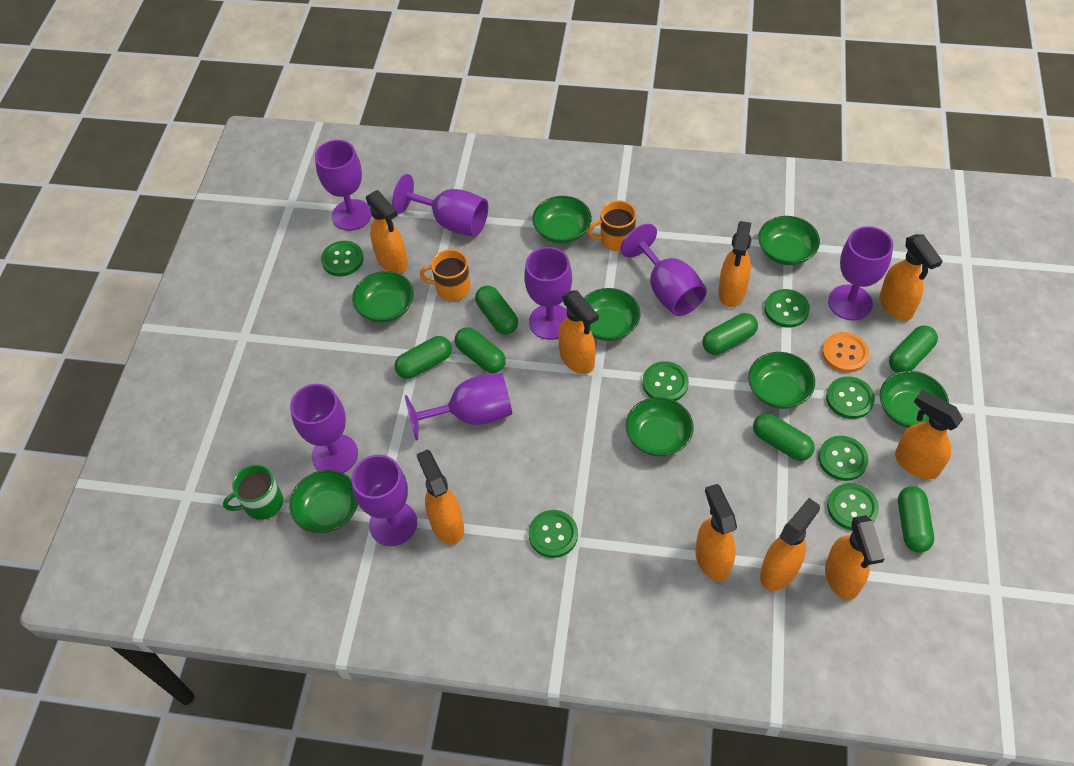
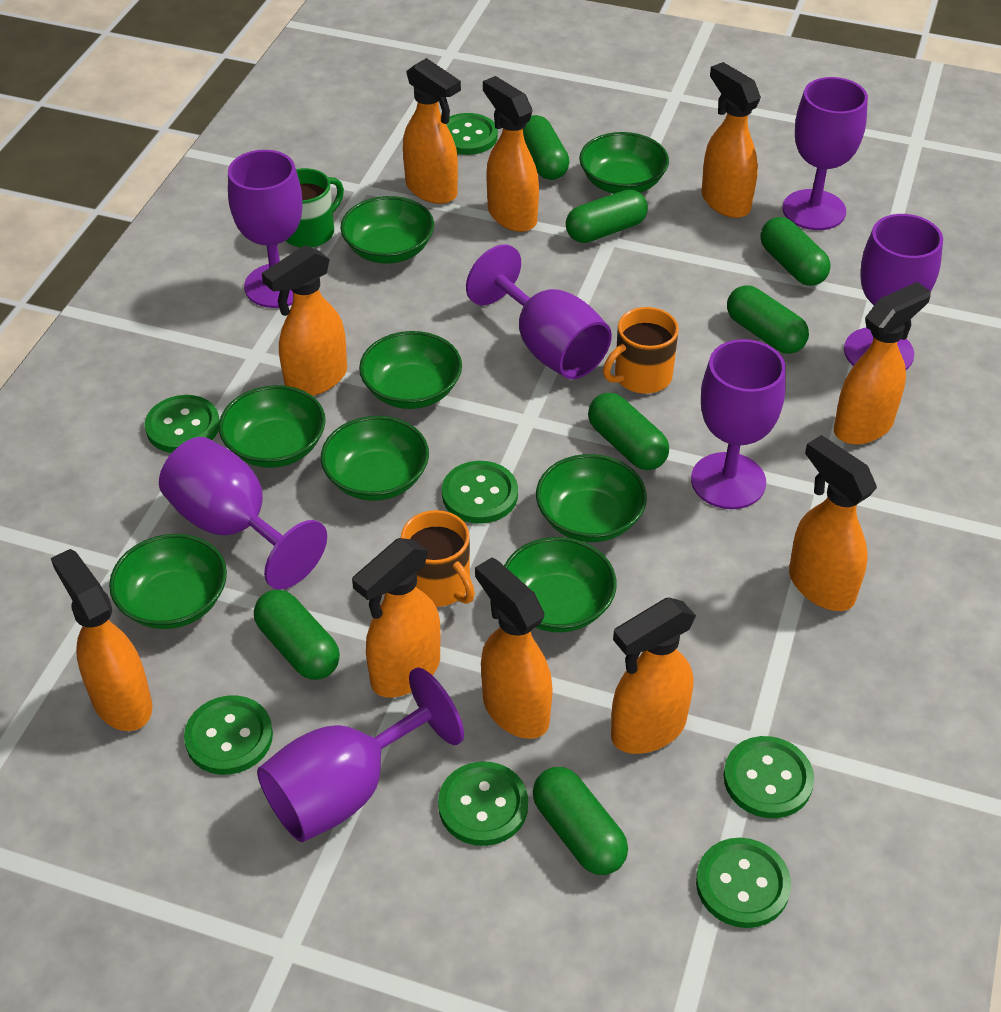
orange button: 1 -> 0
orange spray bottle: 9 -> 10
purple goblet: 8 -> 7

